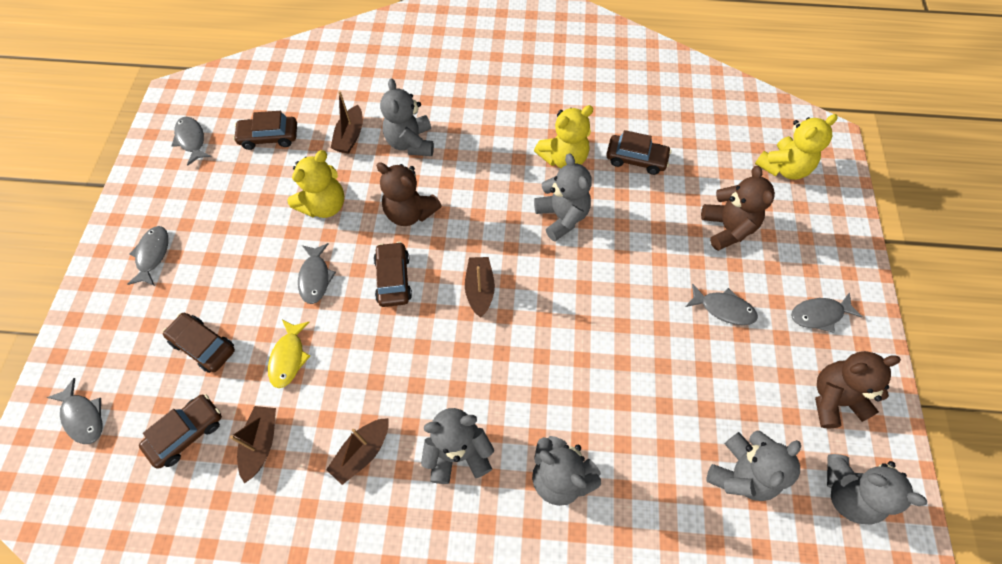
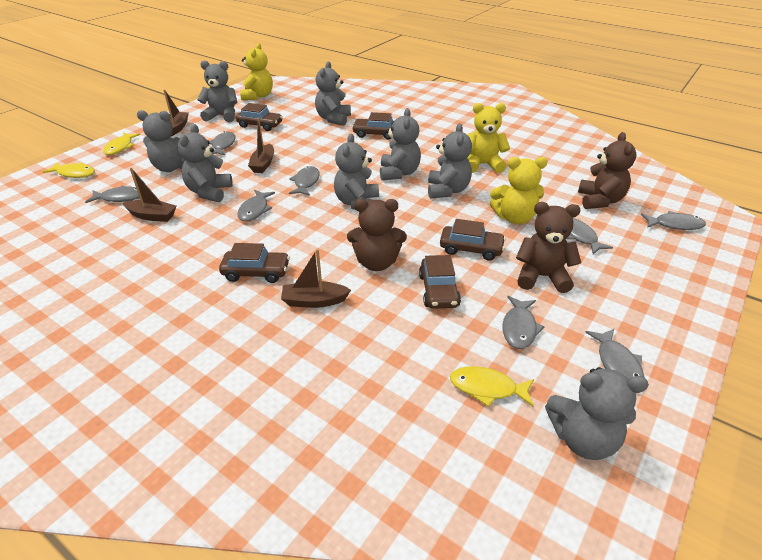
grey fish: 6 -> 8
grey teddy bear: 6 -> 8
yellow fish: 1 -> 3

